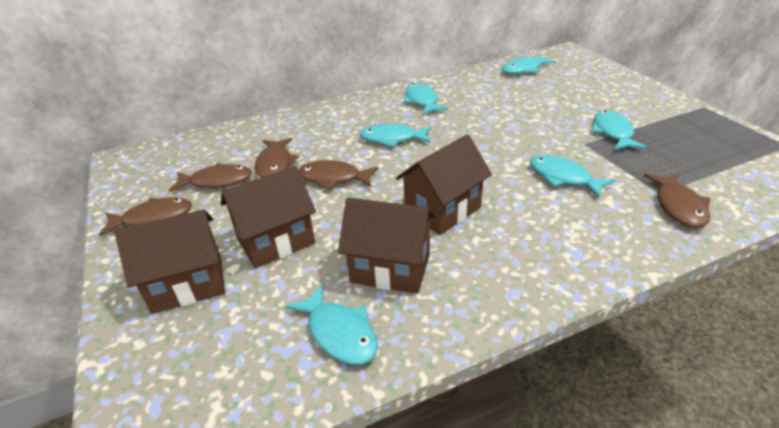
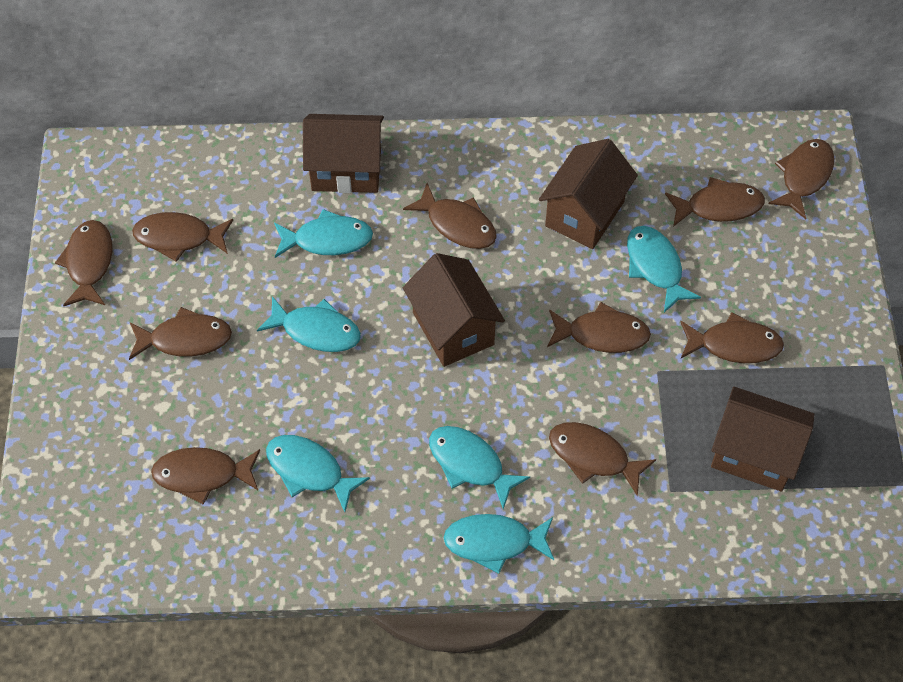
brown fish: 5 -> 10

